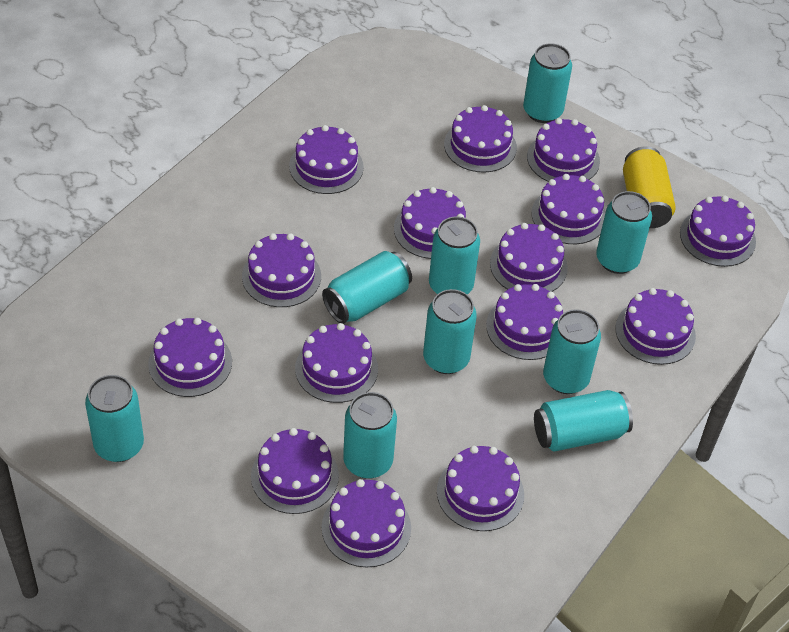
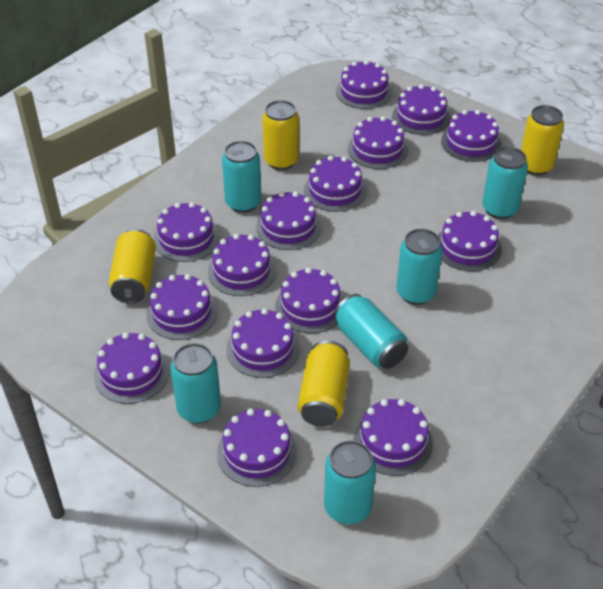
turquoise can: 9 -> 6
yellow can: 1 -> 4

